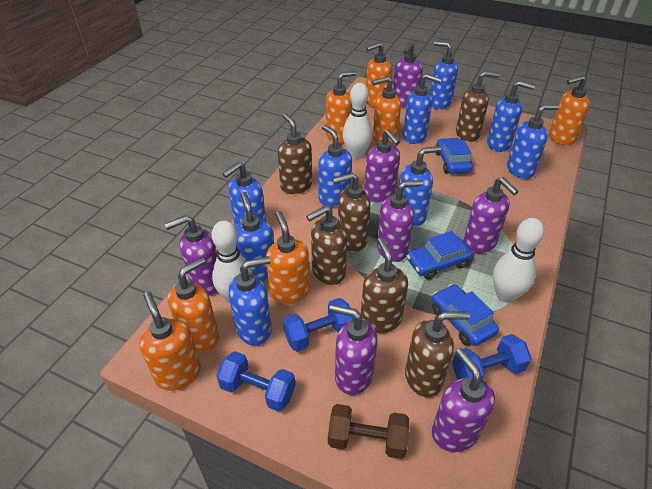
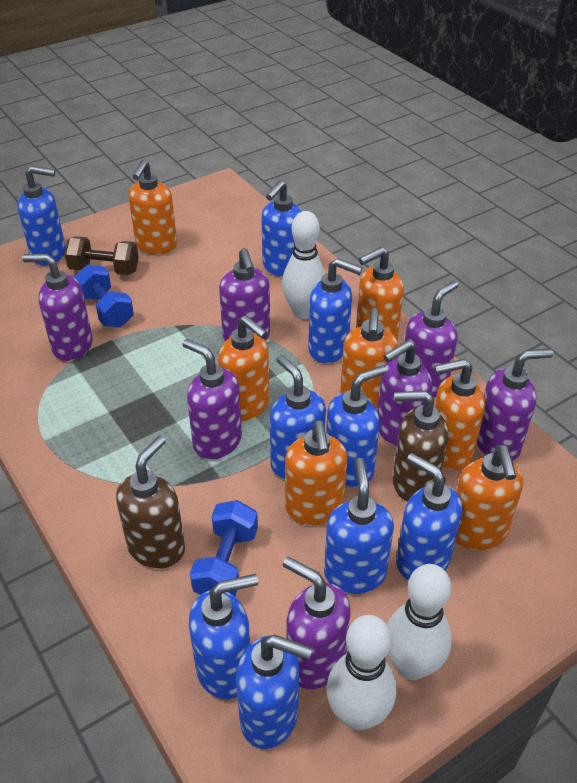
blue car: 3 -> 0
blue dumbbell: 3 -> 2
brown soap dispenser: 6 -> 2

